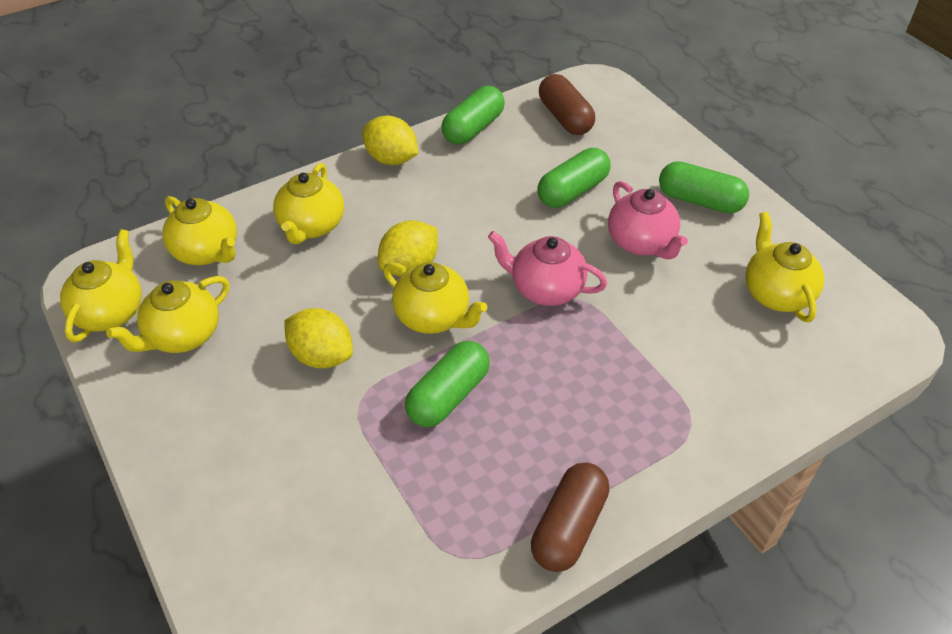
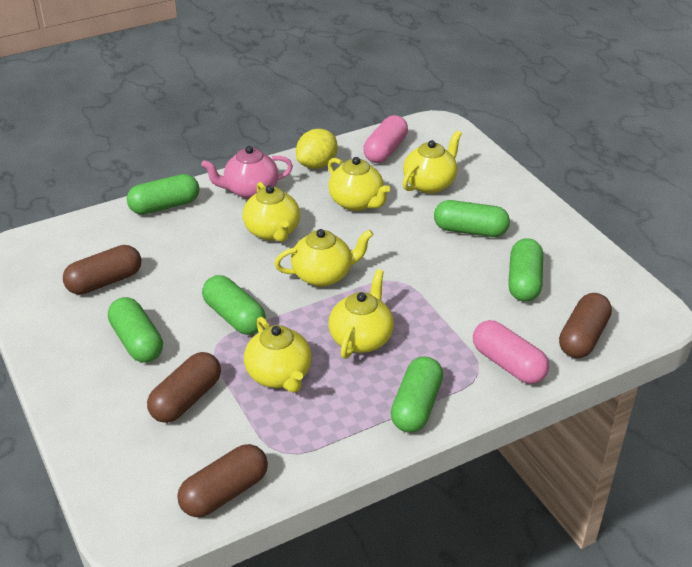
brown capsule: 2 -> 4
green capsule: 4 -> 6
pink capsule: 0 -> 2
pink teapot: 2 -> 1
yellow lemon: 3 -> 1

